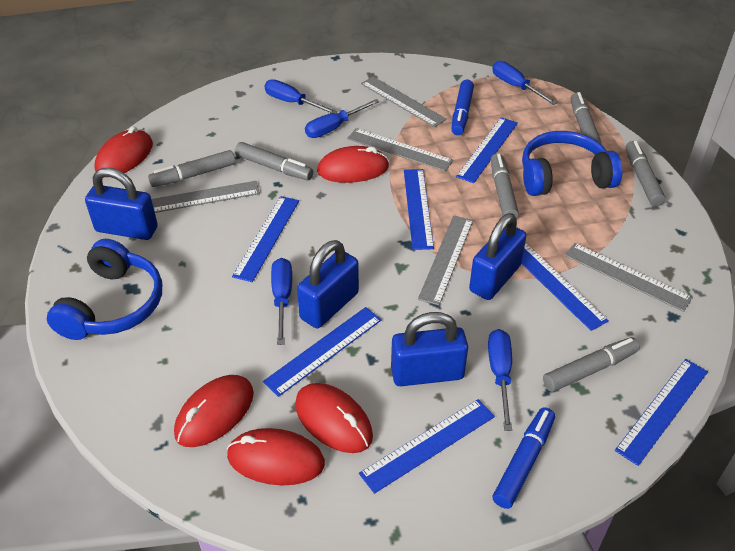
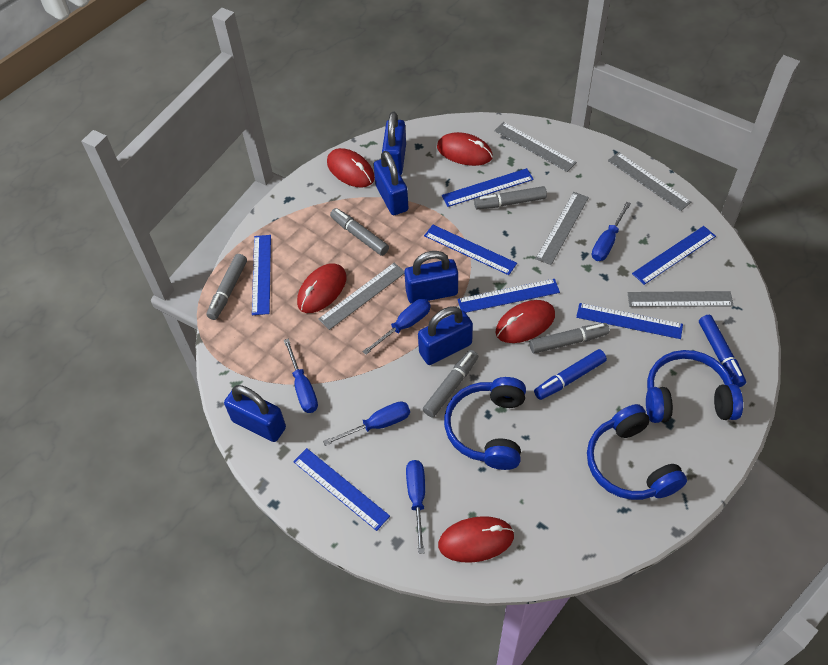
blue headphones: 2 -> 3
blue padlock: 4 -> 5
grey marker: 6 -> 5

